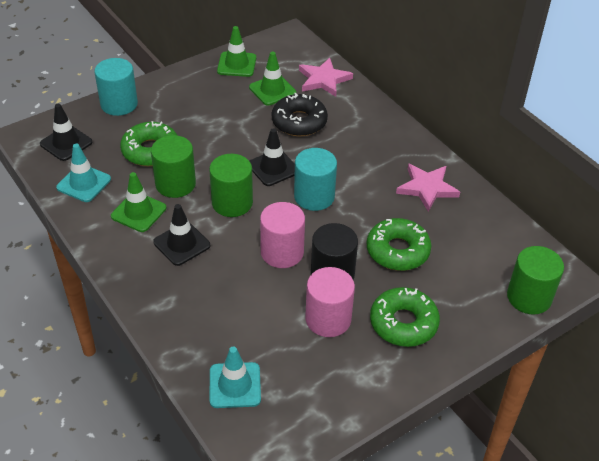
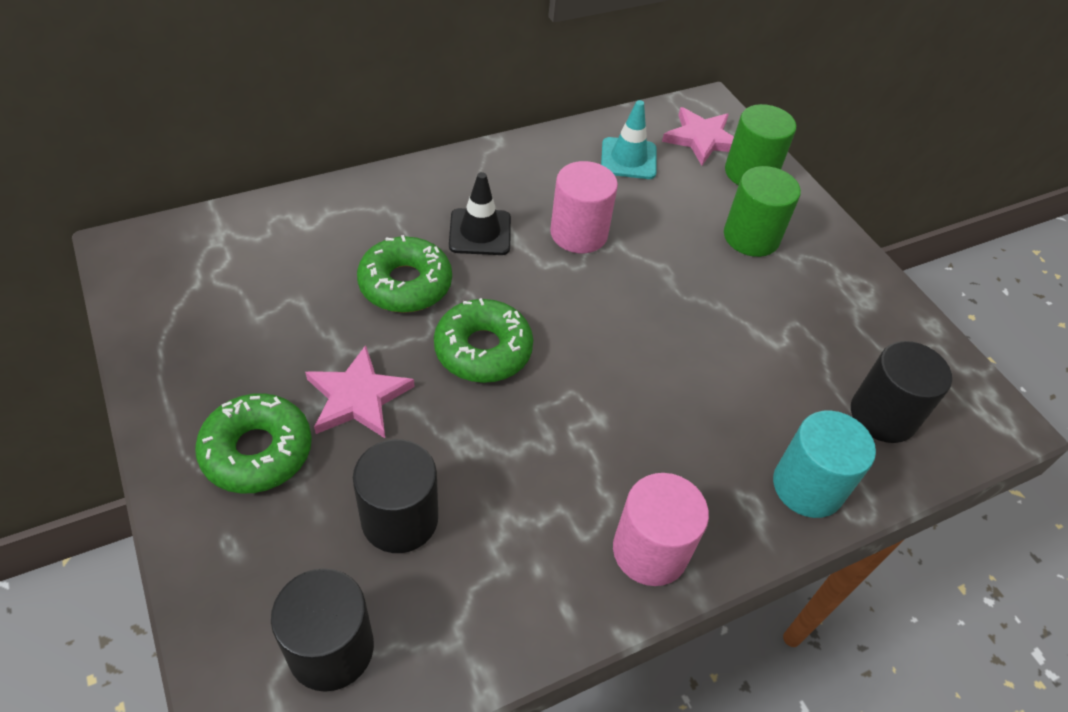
black cylinder: 1 -> 3
black donut: 1 -> 0
black traffic cone: 3 -> 1
green cylinder: 3 -> 2
green traffic cone: 3 -> 0
turquoise cylinder: 2 -> 1
turquoise traffic cone: 2 -> 1

